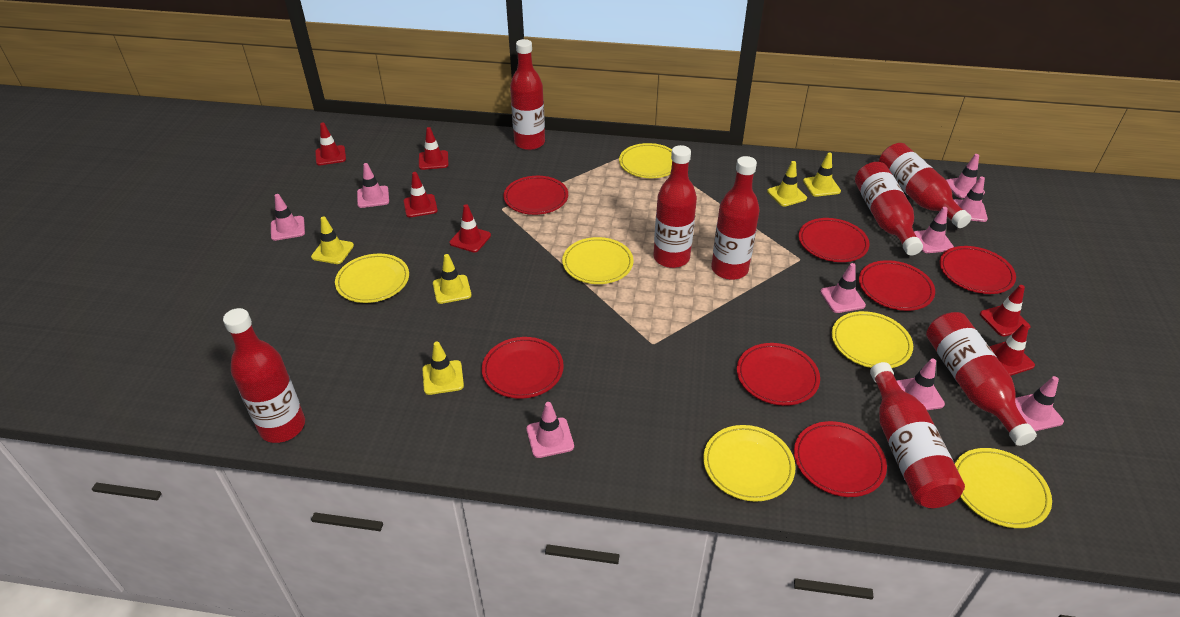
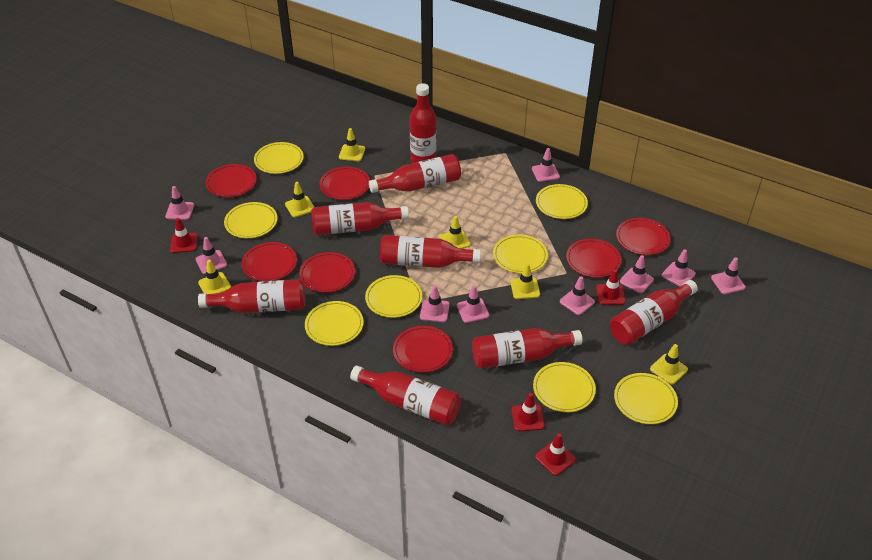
red traffic cone: 6 -> 4
yellow plate: 6 -> 8
yellow traffic cone: 5 -> 6

